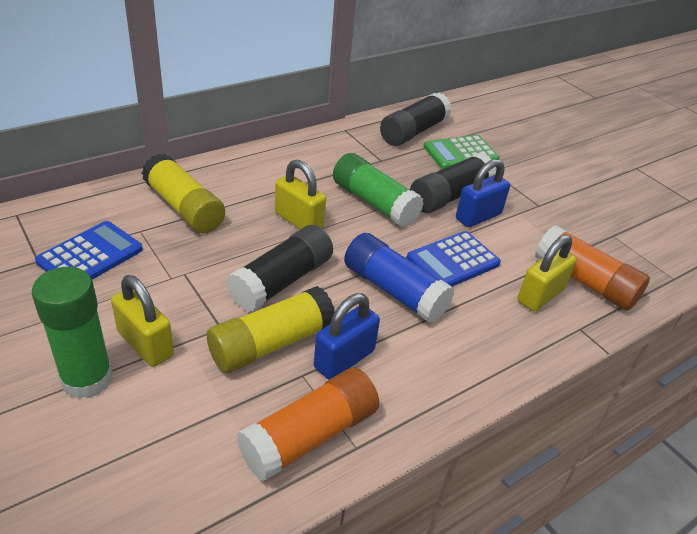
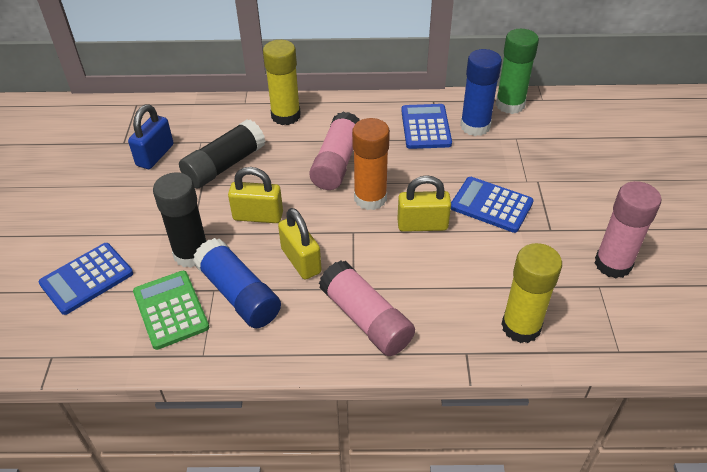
black glue stick: 3 -> 2
blue calculator: 2 -> 3
blue glue stick: 1 -> 2
blue padlock: 2 -> 1
green glue stick: 2 -> 1
orange glue stick: 2 -> 1
pink glue stick: 0 -> 3

